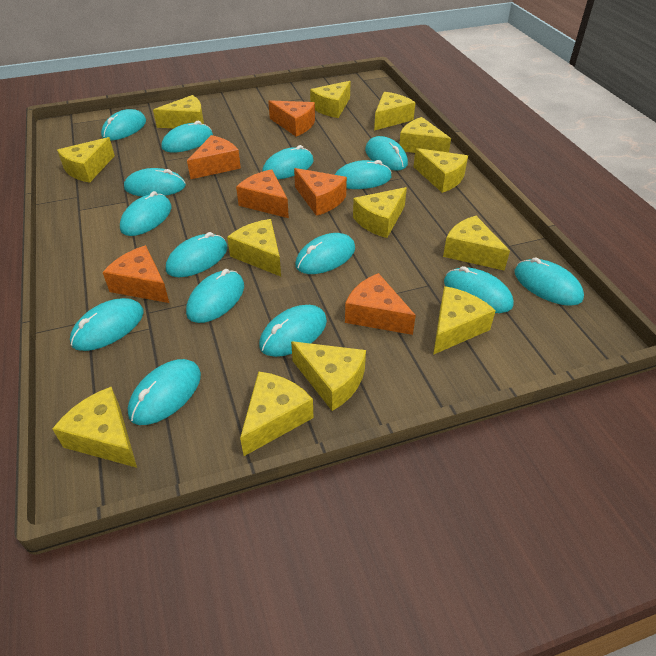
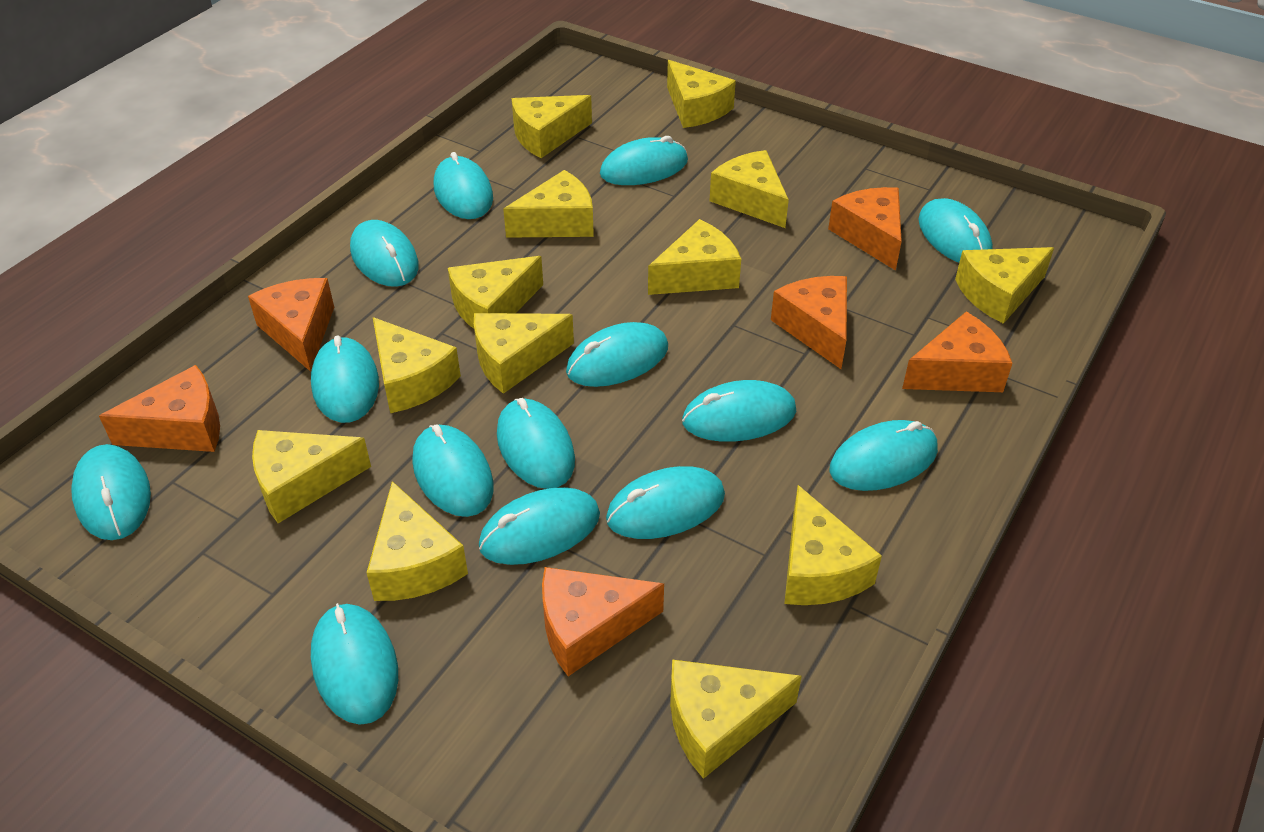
turquoise mouse: 15 -> 14

